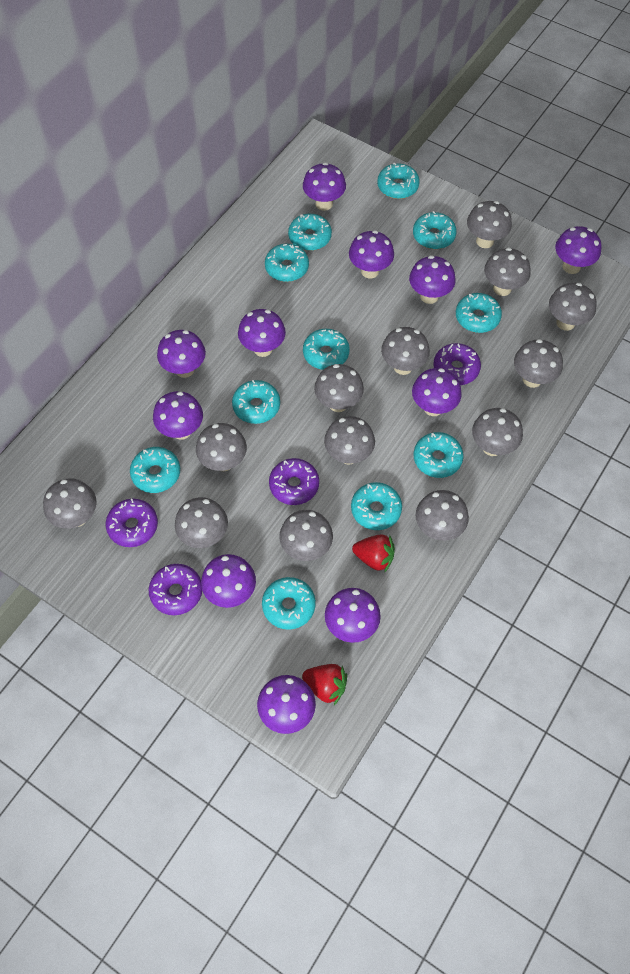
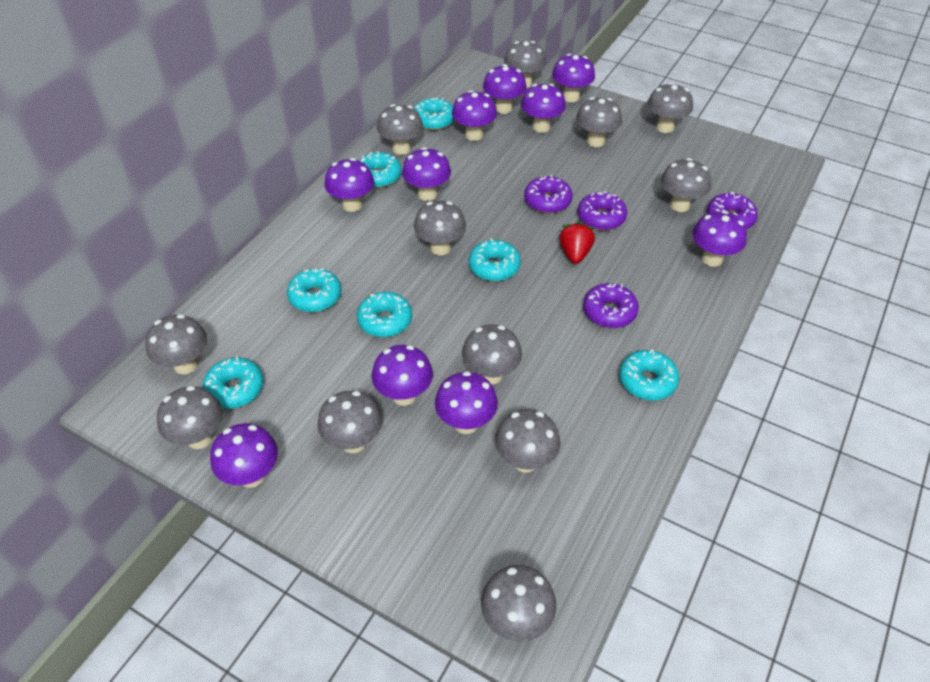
grey mushroom: 13 -> 12
purple mushroom: 11 -> 10
red strawberry: 2 -> 1
turquoise donut: 11 -> 7

